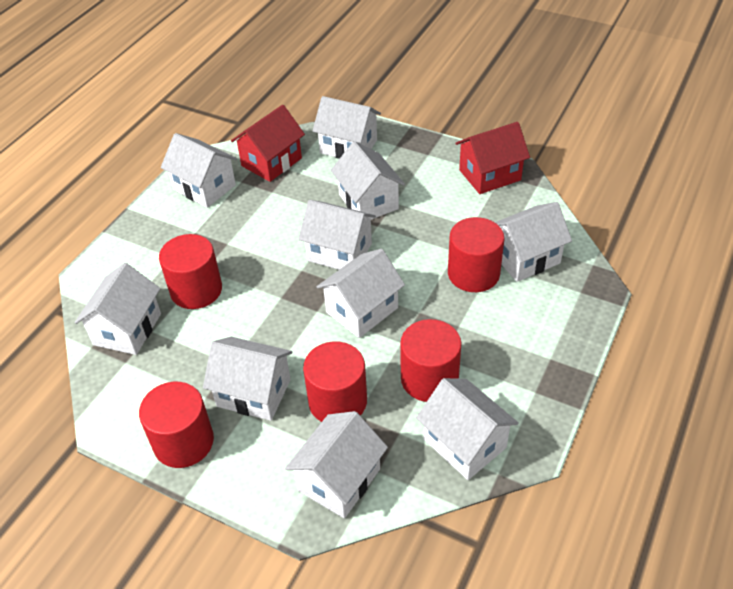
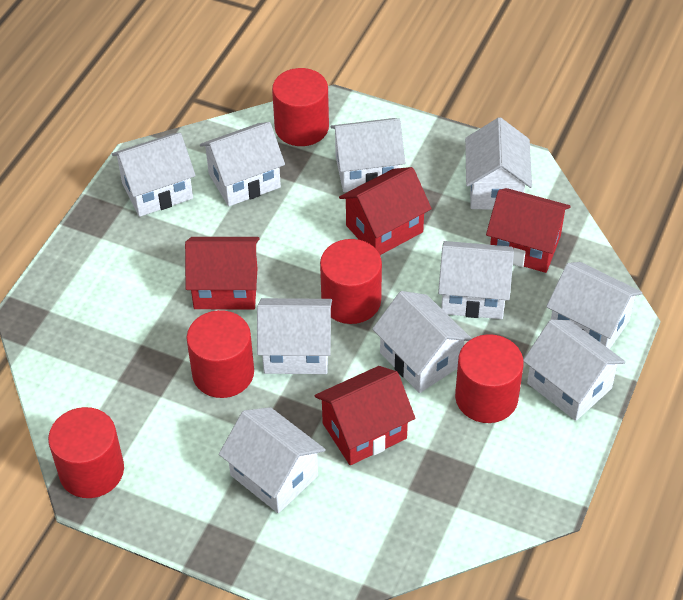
red house: 2 -> 4

